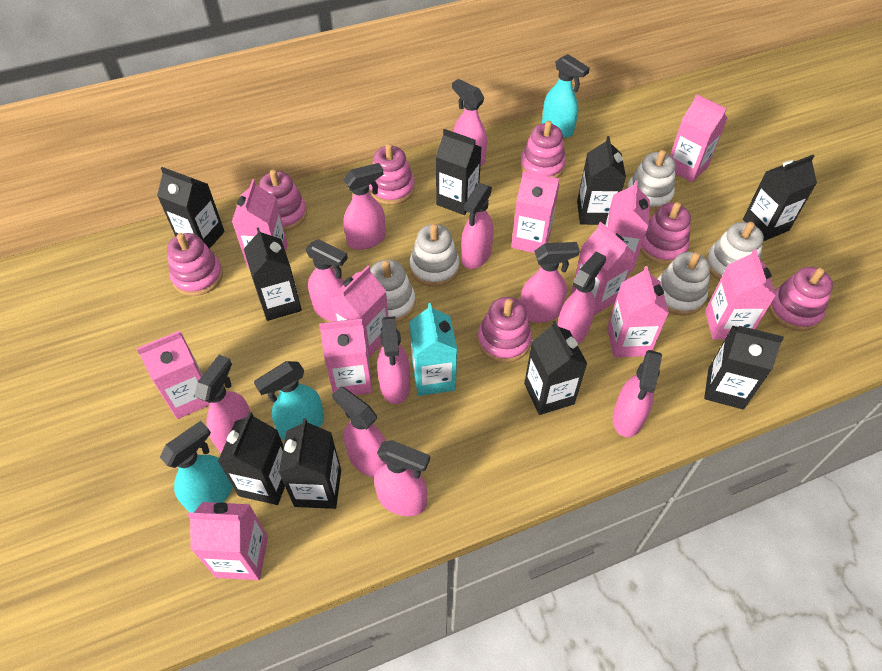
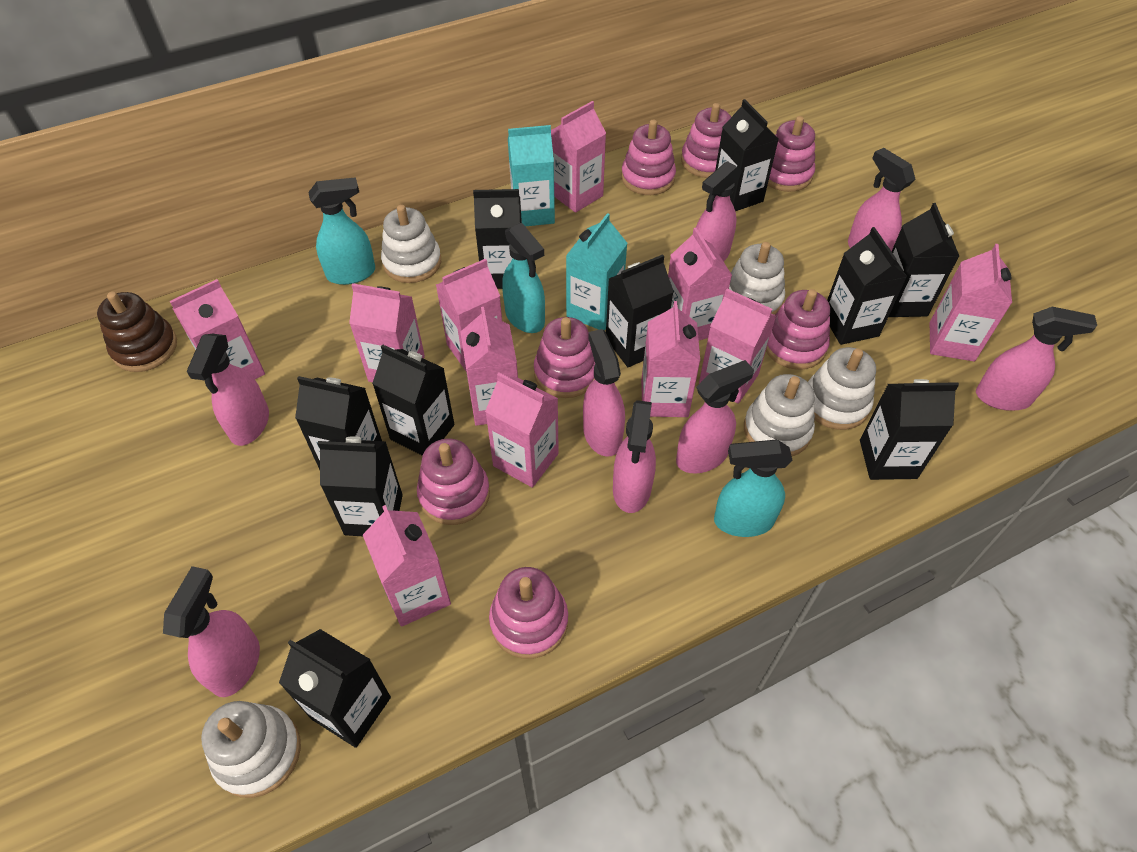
black carton: 9 -> 10
brown stacking toy: 0 -> 1
pink spray bottle: 11 -> 8
turquoise carton: 1 -> 2

